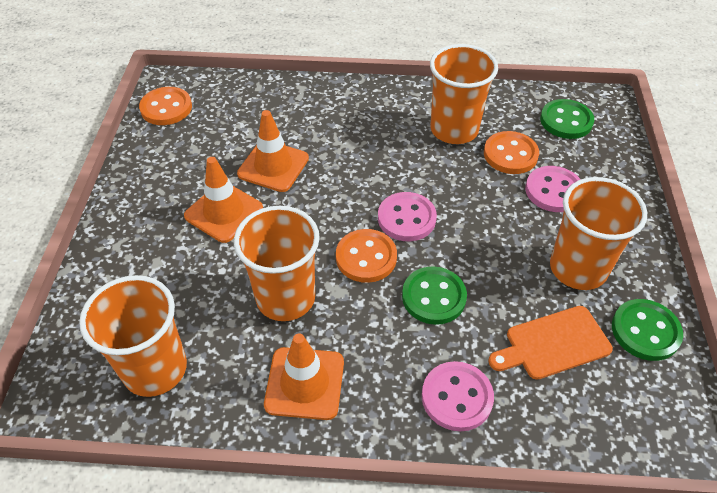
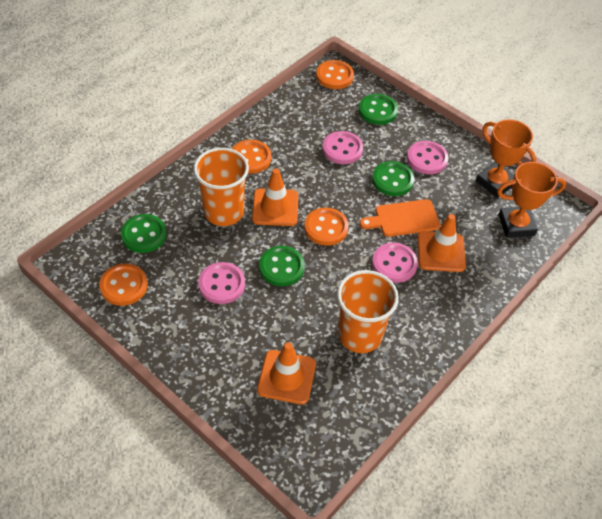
green button: 3 -> 4
orange button: 3 -> 4
orange cup: 4 -> 2
orange trophy: 0 -> 2
pink button: 3 -> 4

